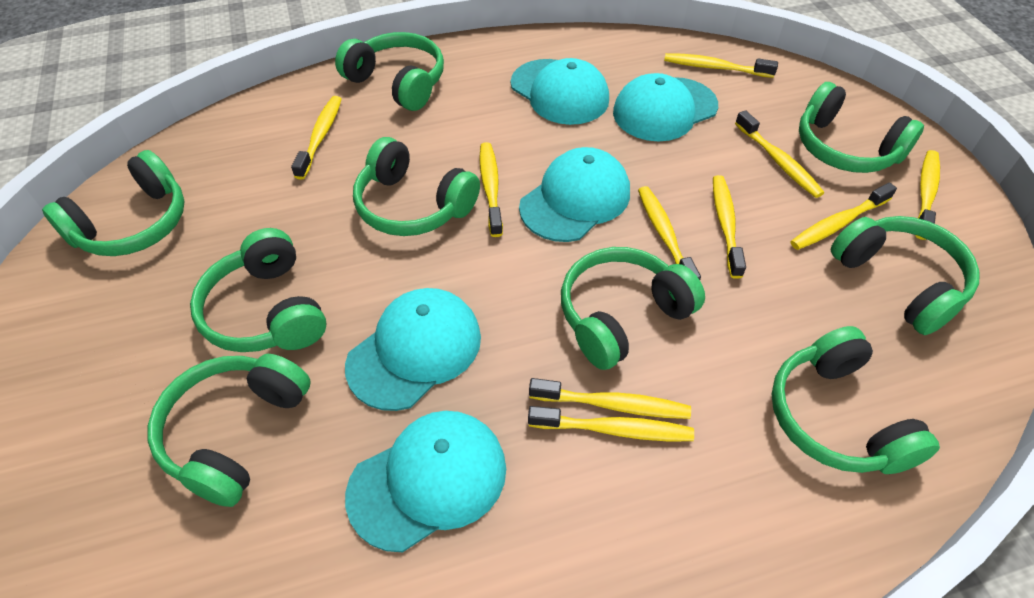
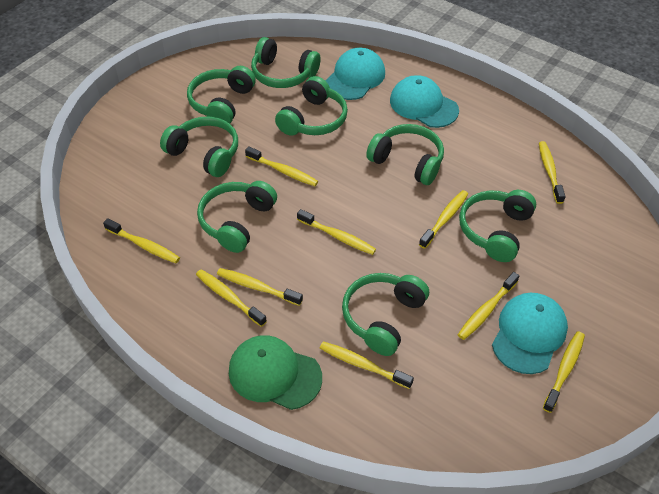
green cap: 0 -> 1
green headphones: 9 -> 8
turquoise cap: 5 -> 3

